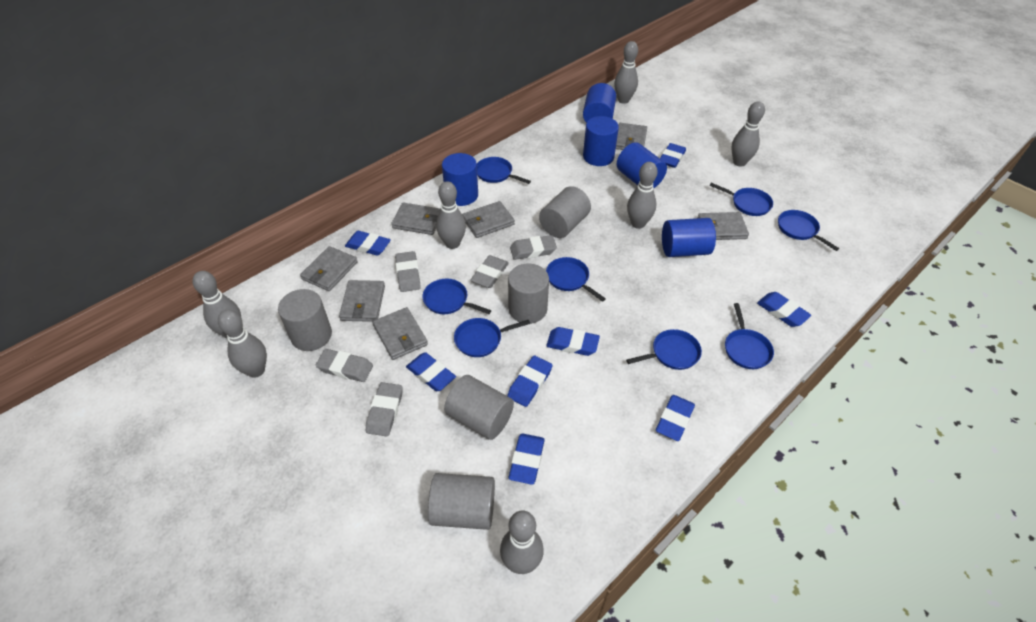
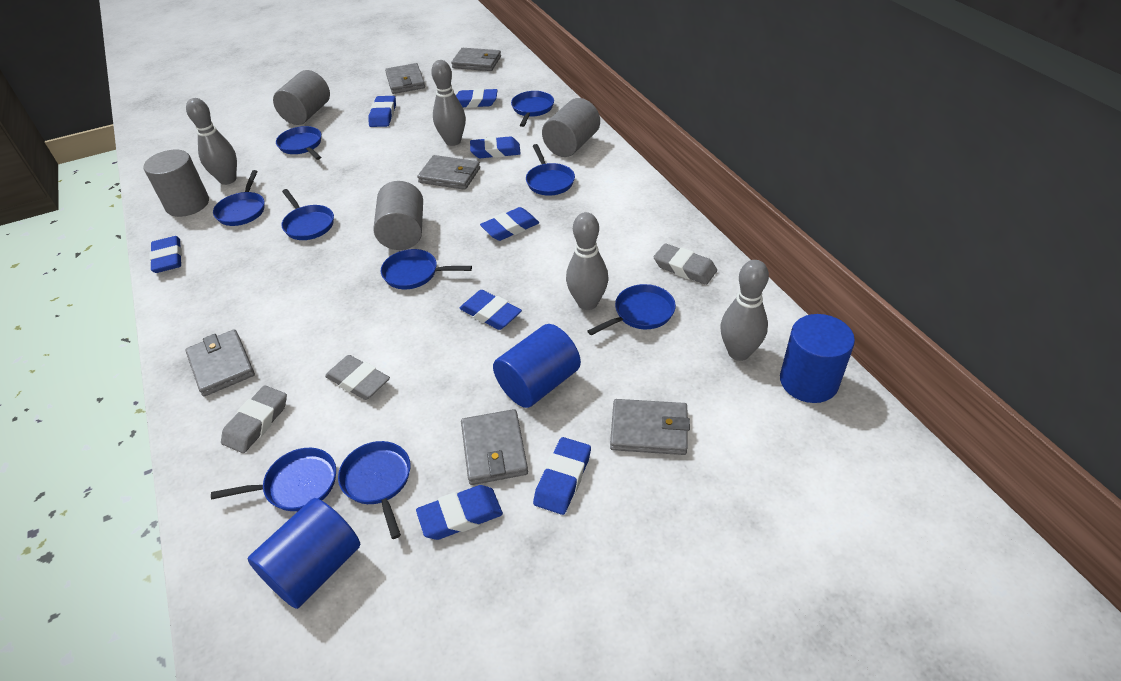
blue cylinder: 5 -> 3
blue pan: 8 -> 9
grey bowling pin: 7 -> 4
grey cylinder: 5 -> 4
grey eraser: 5 -> 3
grey wallet: 7 -> 6

